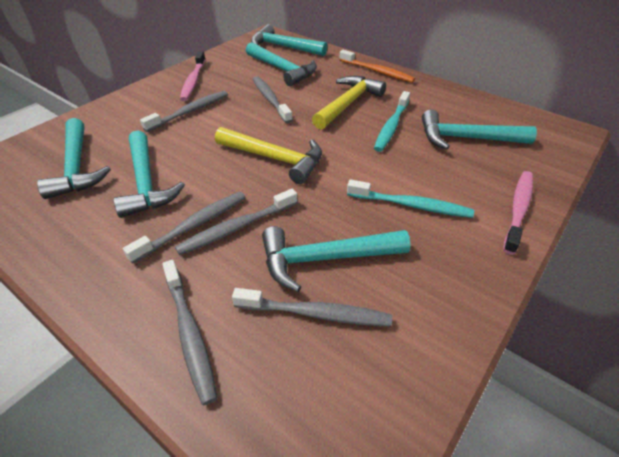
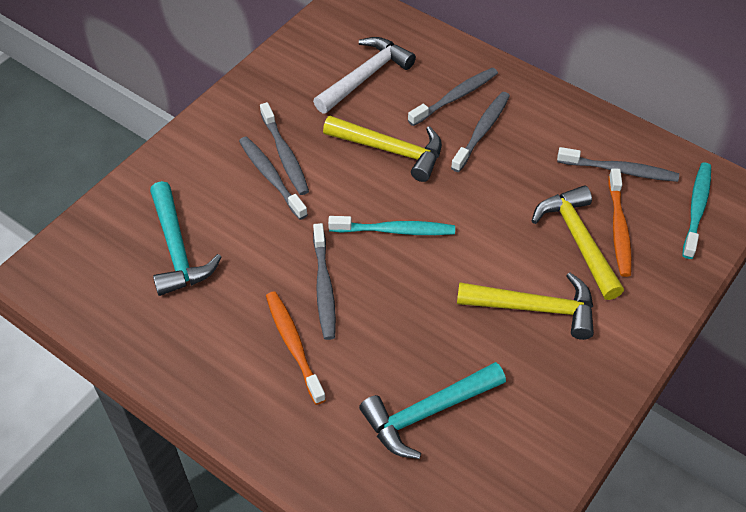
orange toothbrush: 1 -> 2
pink toothbrush: 2 -> 0
turquoise hammer: 6 -> 2
white hammer: 0 -> 1
yellow hammer: 2 -> 3

